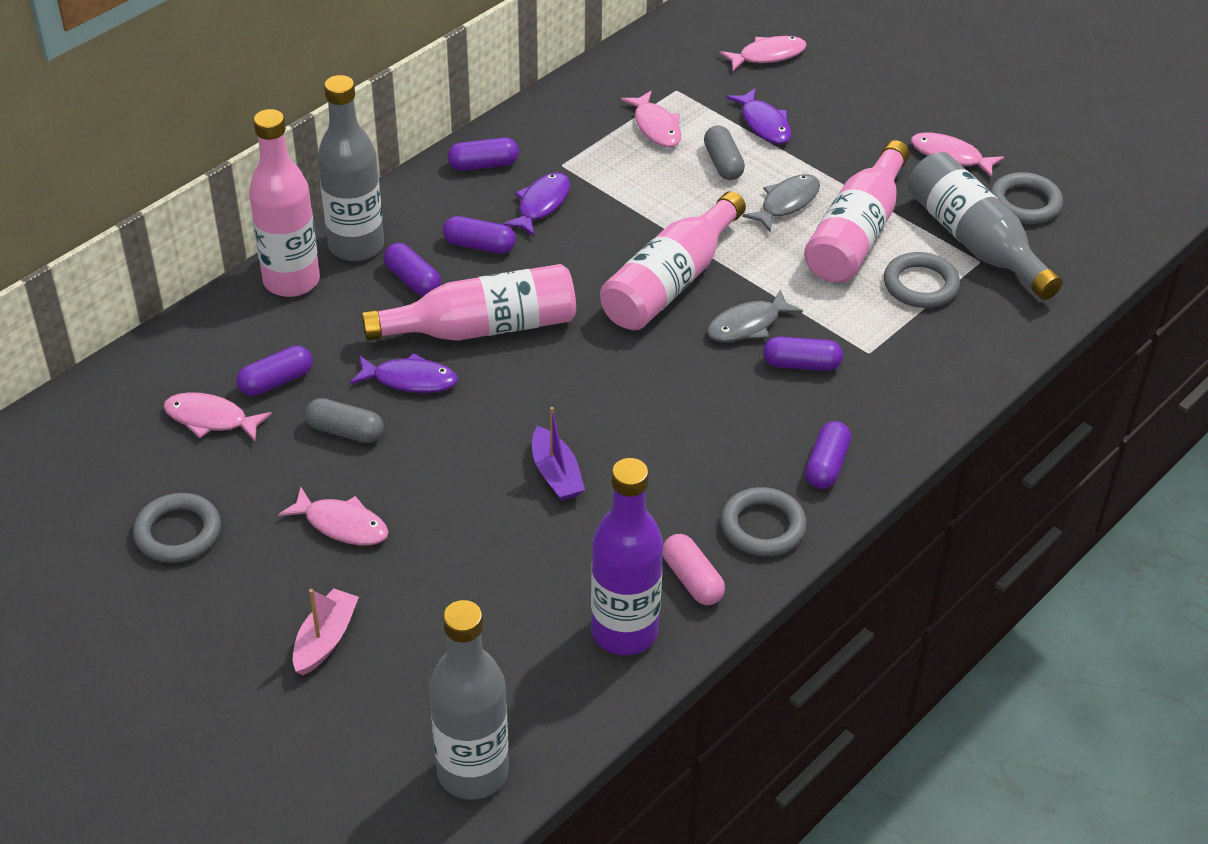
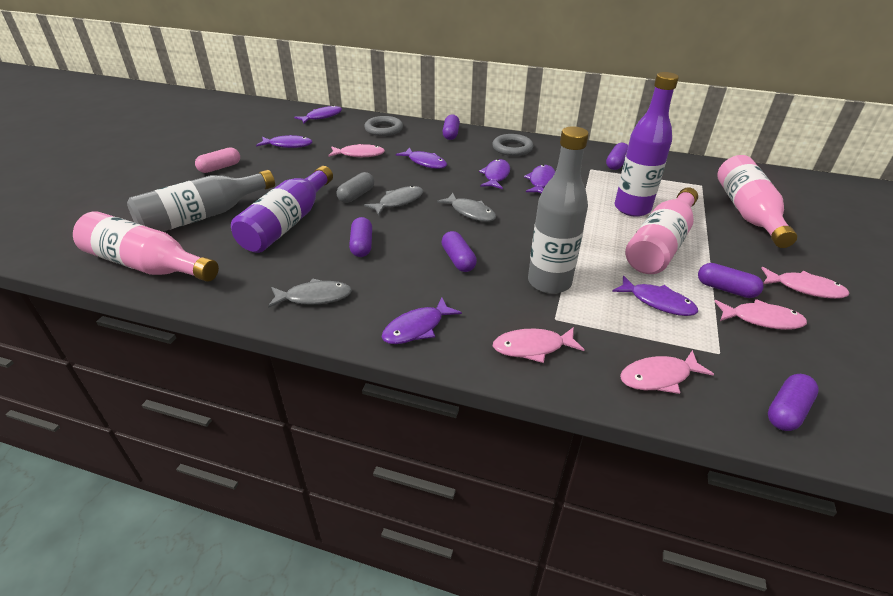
grey bottle: 3 -> 2
grey capsule: 2 -> 1
grey fish: 2 -> 3
grey ring: 4 -> 2
pink boat: 1 -> 0
pink bottle: 4 -> 3
purple boat: 1 -> 0
purple bottle: 1 -> 2
purple fish: 3 -> 7

